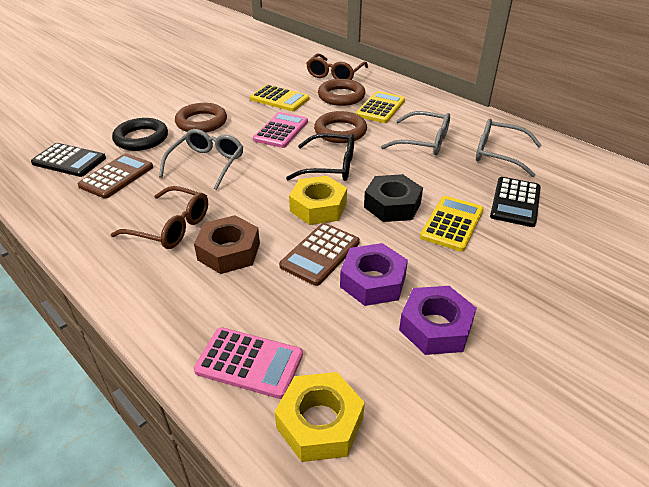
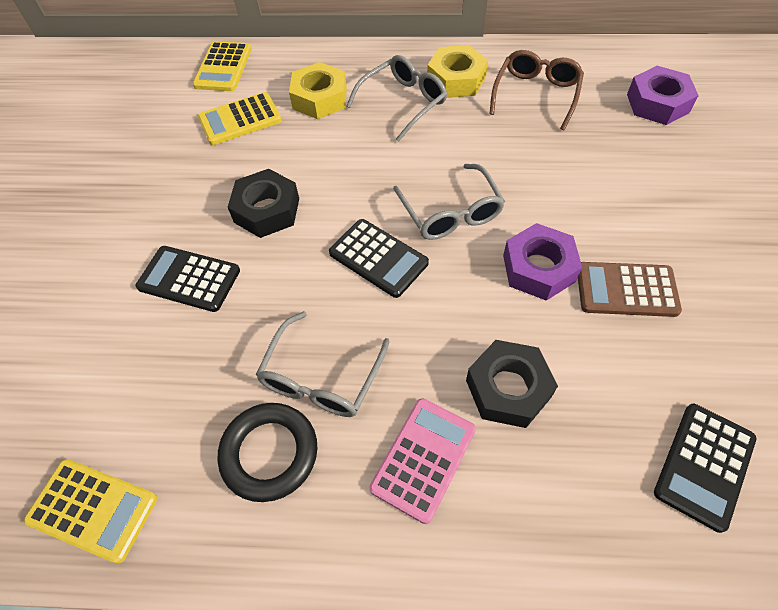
black calculator: 2 -> 3
black glasses: 1 -> 0
black nut: 1 -> 2
brown calculator: 2 -> 1
brown glasses: 2 -> 1
brown nut: 1 -> 0
brown ring: 3 -> 0
pink calculator: 2 -> 1

